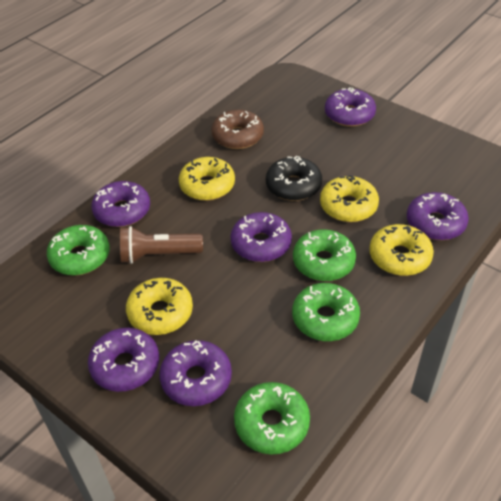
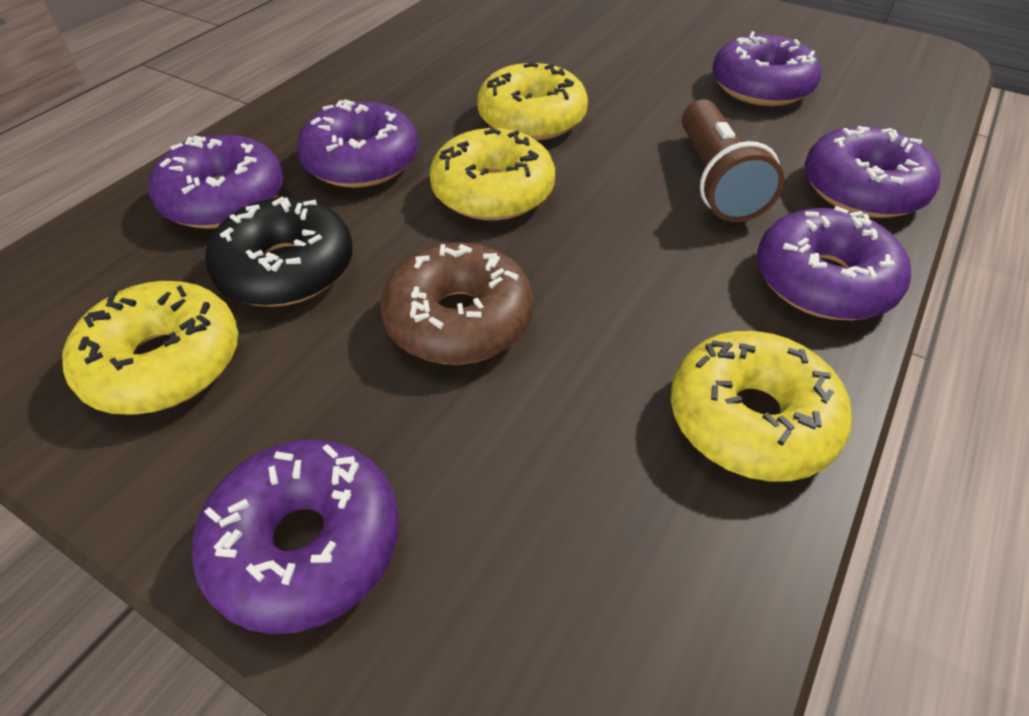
green donut: 4 -> 0

